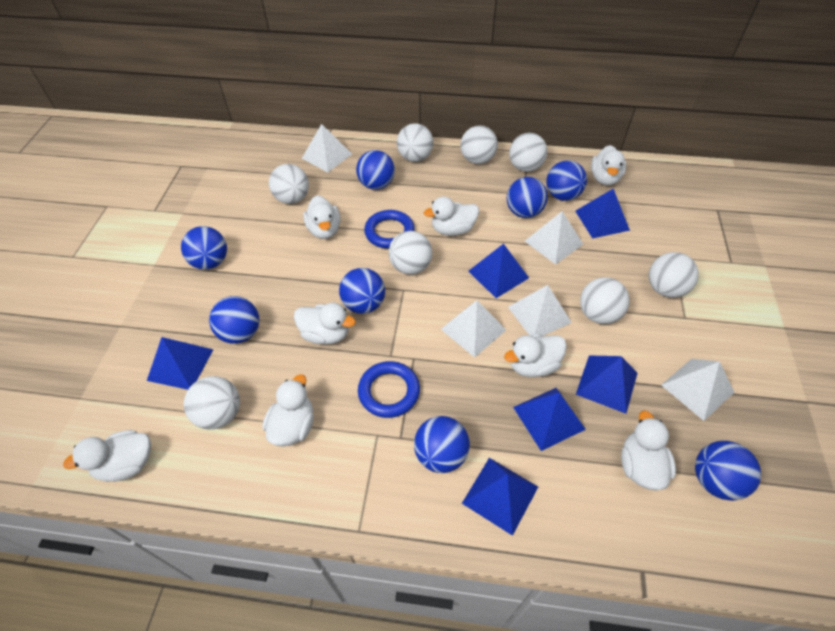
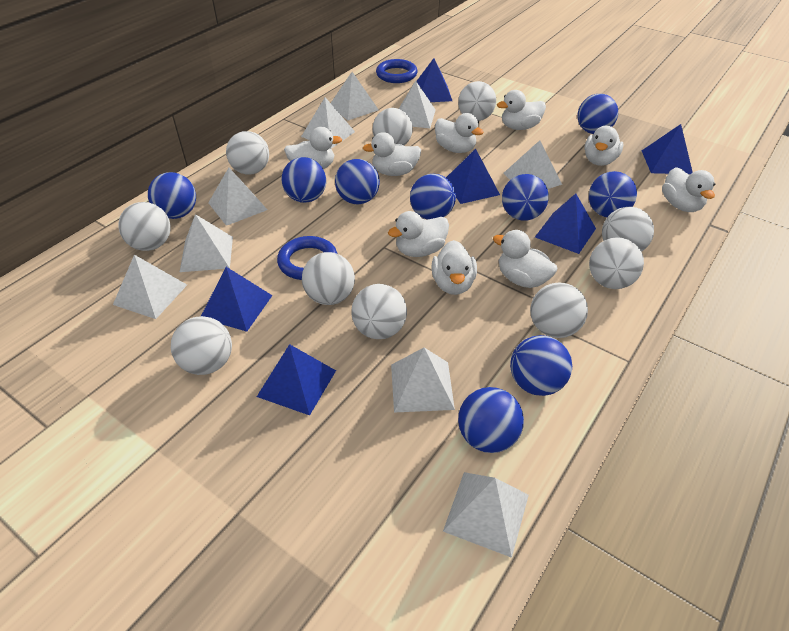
blue ball: 8 -> 9
white ball: 8 -> 10
white duck: 8 -> 9
white pyramid: 5 -> 9

